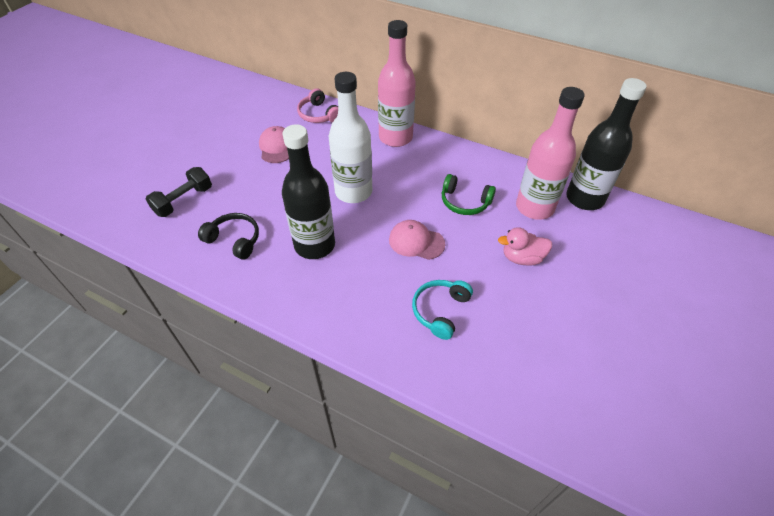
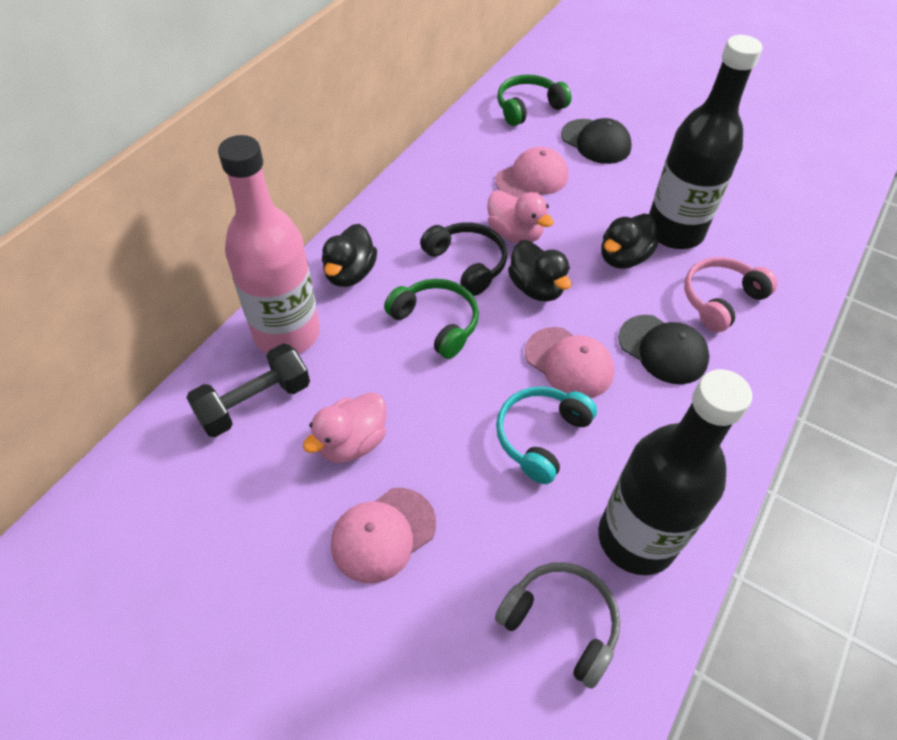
black cap: 0 -> 2
black duck: 0 -> 3
green headphones: 1 -> 2
grey headphones: 0 -> 1
pink bottle: 2 -> 1
pink cap: 2 -> 3
pink duck: 1 -> 2
white bottle: 1 -> 0

